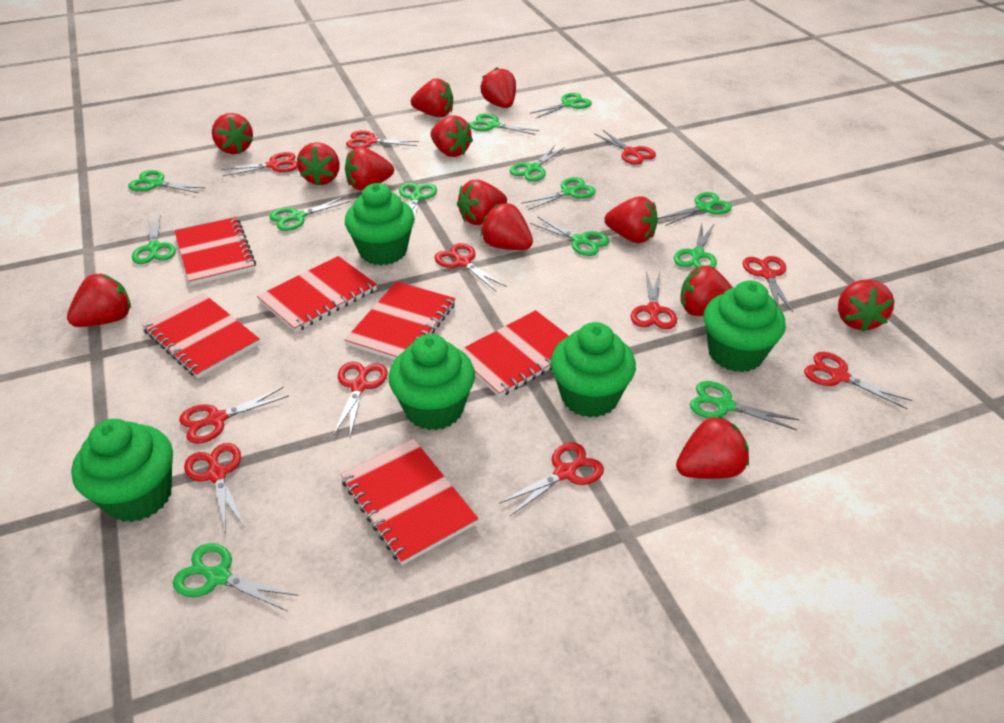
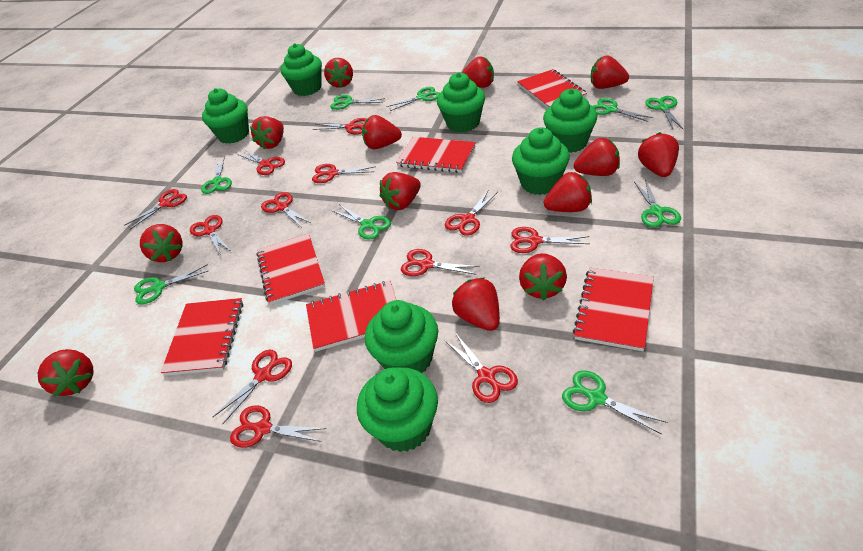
green cupcake: 5 -> 7
green scissors: 13 -> 9
red scissors: 11 -> 12

